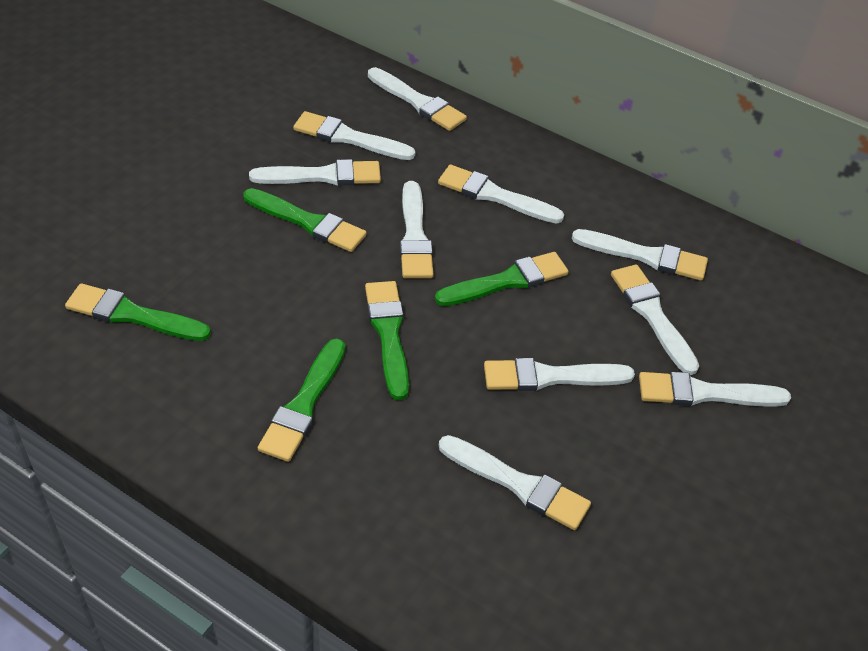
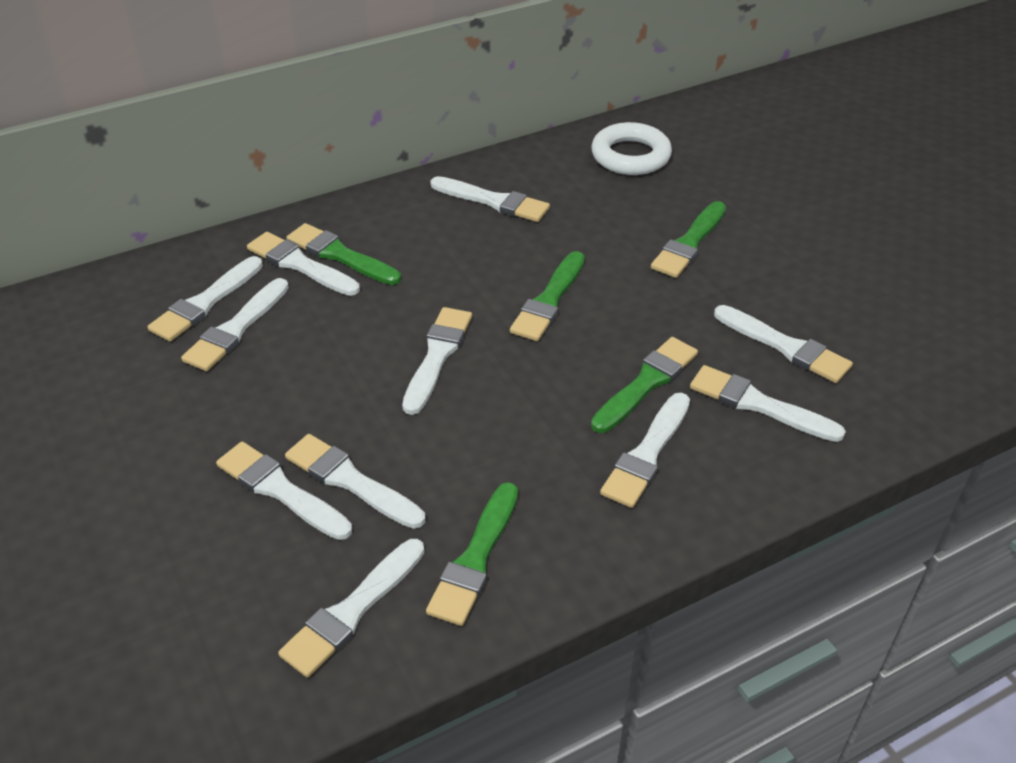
white brush: 10 -> 11
white ring: 0 -> 1

